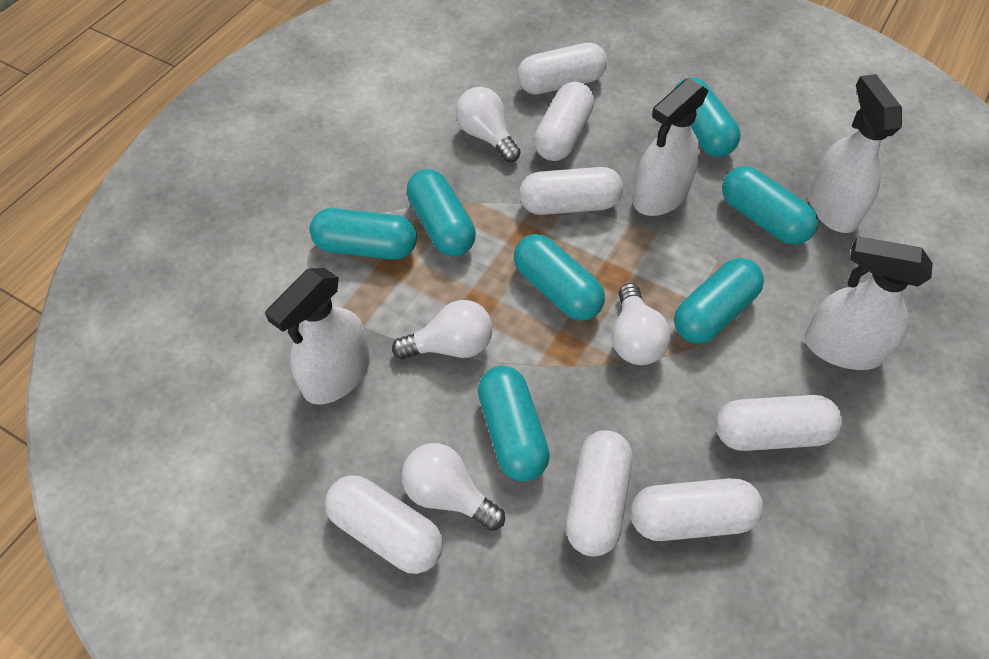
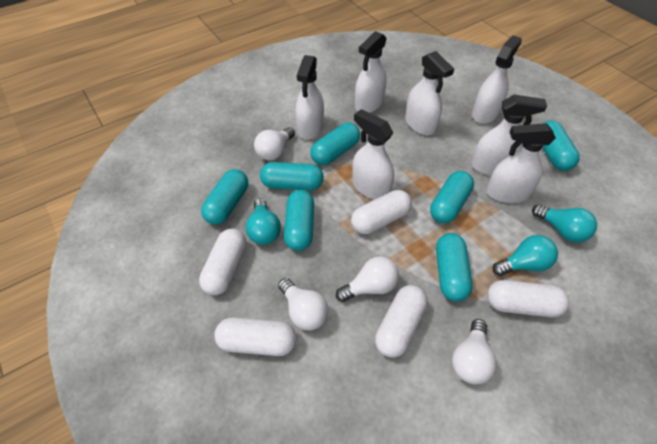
turquoise light bulb: 0 -> 3
white capsule: 7 -> 5
white spray bottle: 4 -> 7

